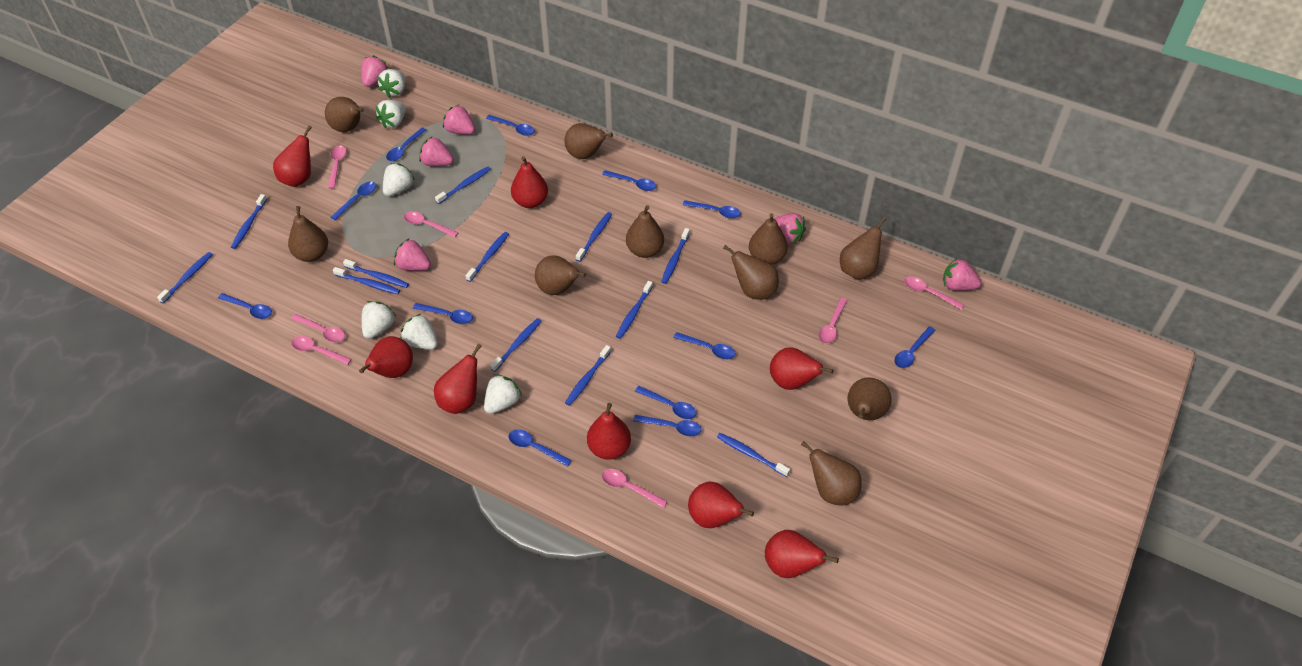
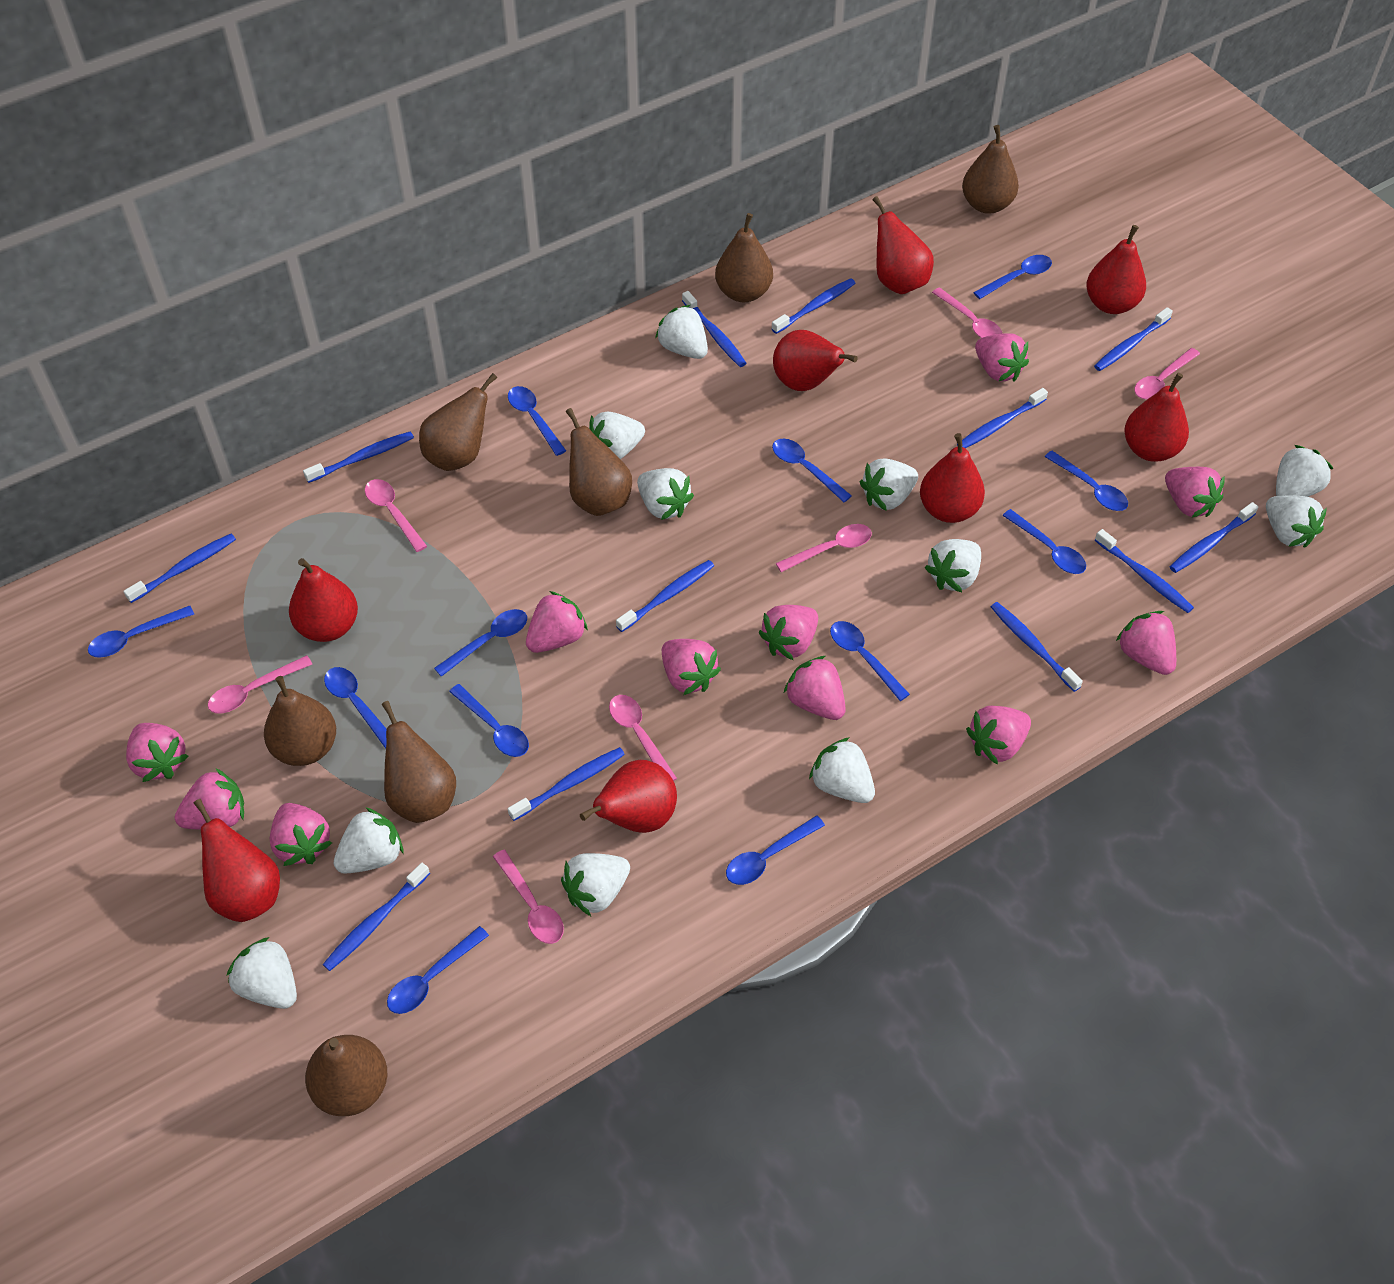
brown pear: 10 -> 7
pink strawberry: 6 -> 11
white strawberry: 6 -> 11

